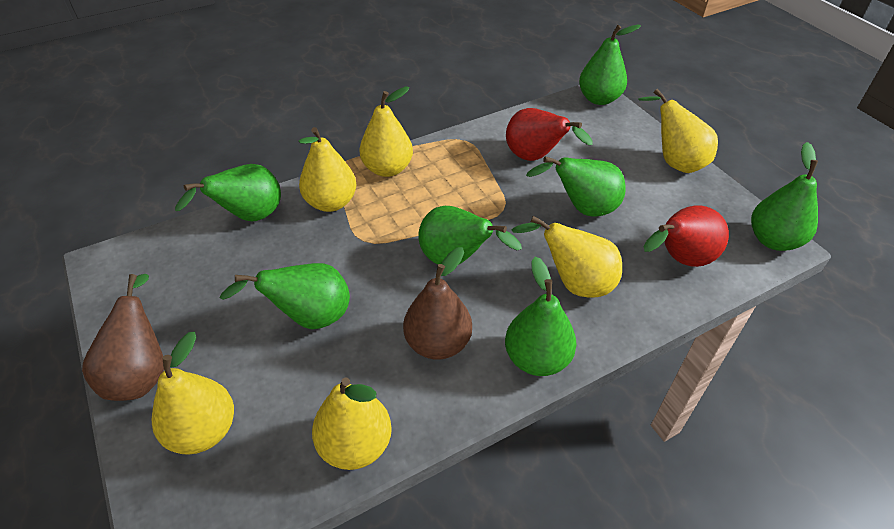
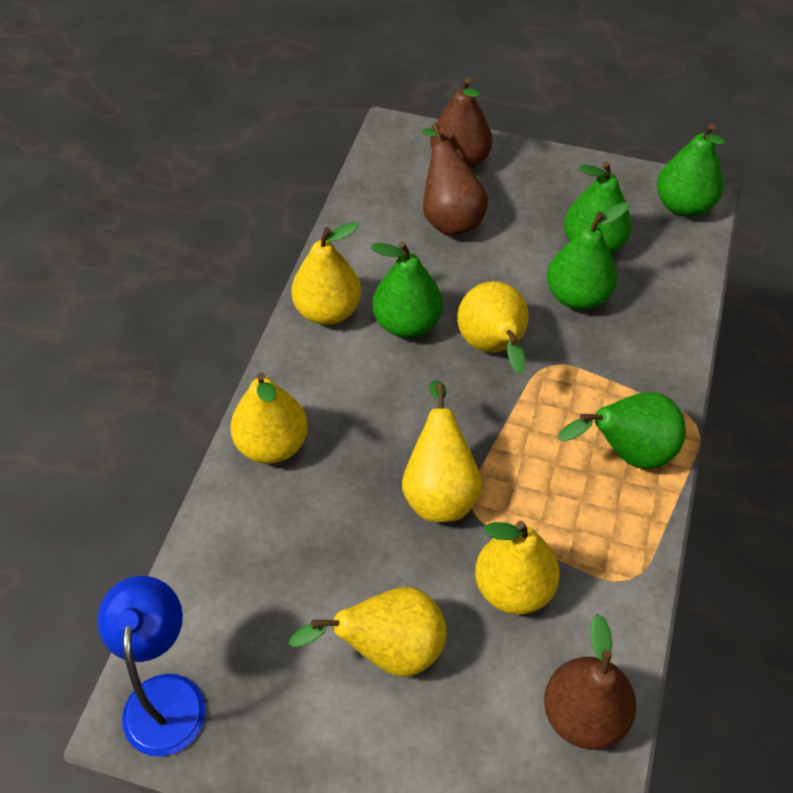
blue lamp: 0 -> 1
brown pear: 2 -> 3
green pear: 7 -> 5
red pear: 2 -> 0

